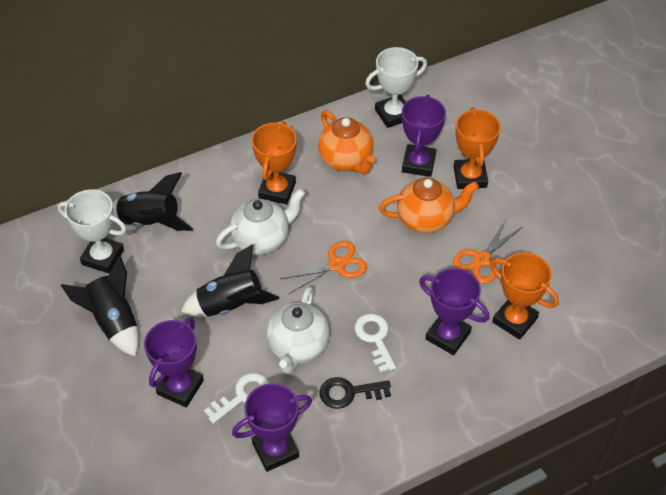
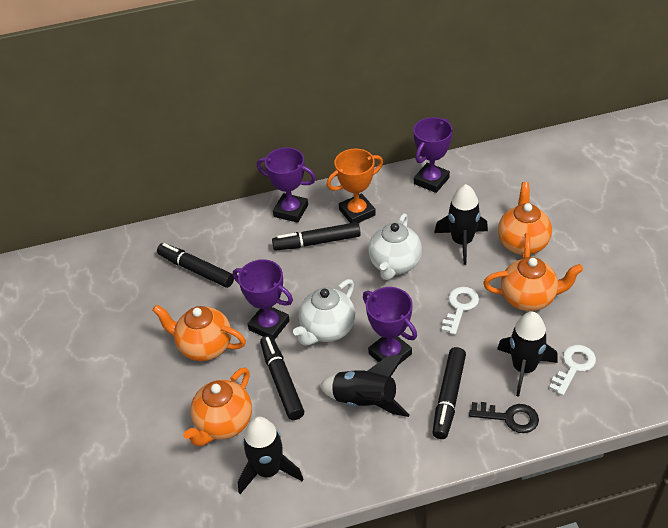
black marker: 0 -> 4
black rocket: 3 -> 4
orange scissors: 2 -> 0
orange teapot: 2 -> 4
orange trophy: 3 -> 1
white trophy: 2 -> 0

